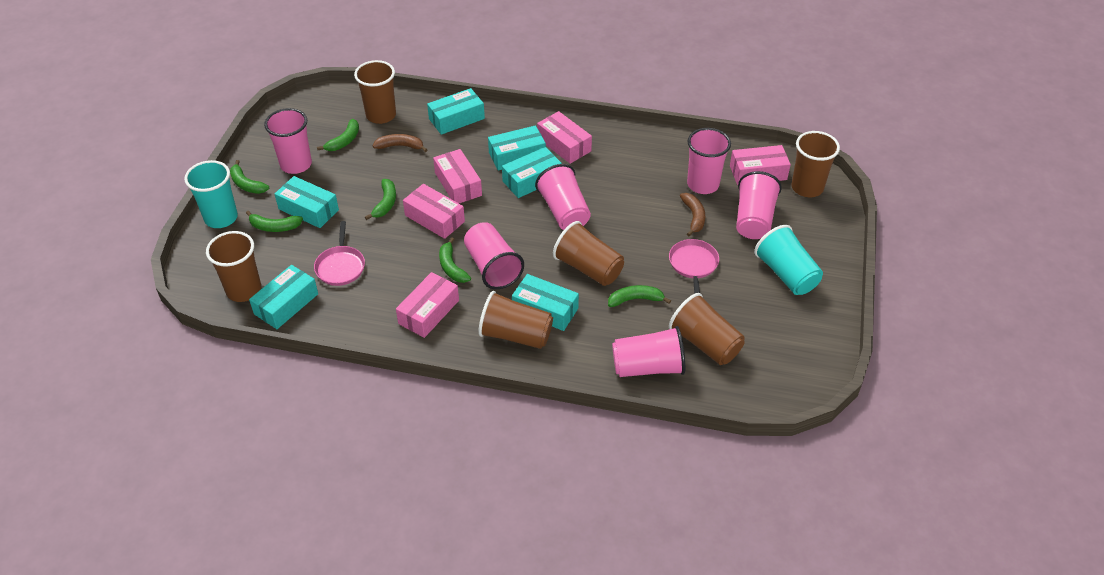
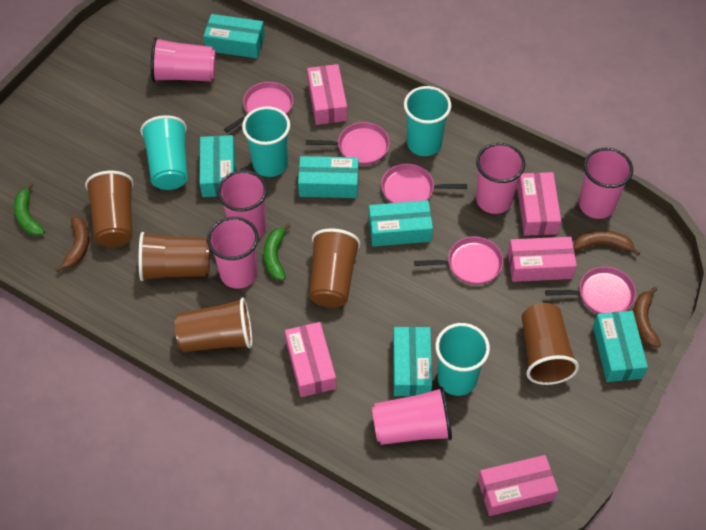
brown banana: 2 -> 3
brown cup: 6 -> 5
green banana: 6 -> 2
pink pan: 2 -> 5
turquoise cup: 2 -> 4

